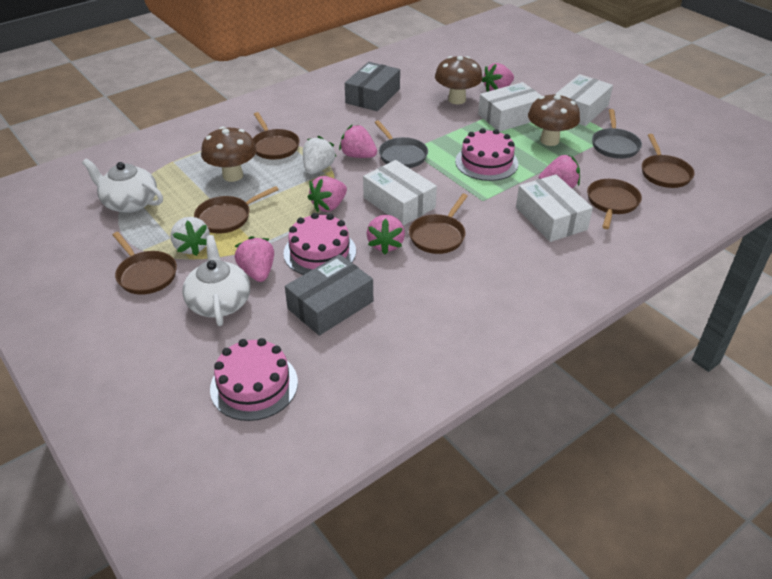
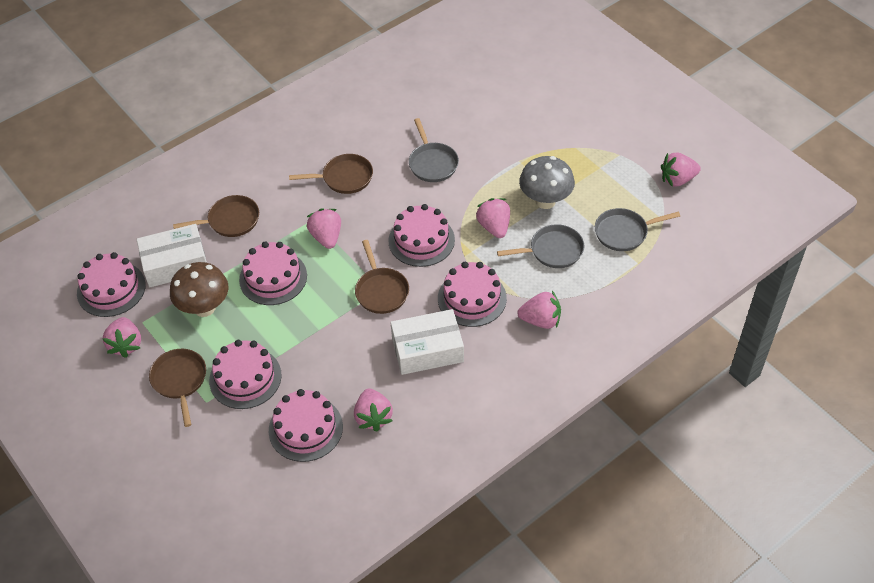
brown mushroom: 3 -> 1
brown pan: 6 -> 4
grey box: 2 -> 0
grey mushroom: 0 -> 1
grey pan: 2 -> 3
pink cake: 3 -> 6
white box: 4 -> 2
white strawberry: 2 -> 0
white teapot: 2 -> 0

